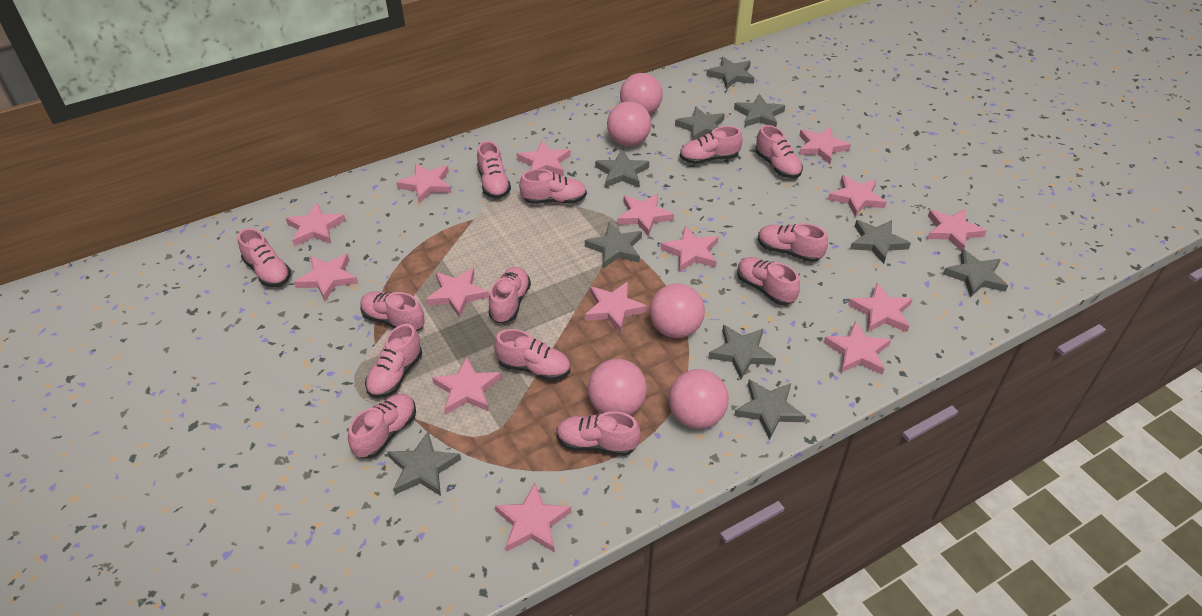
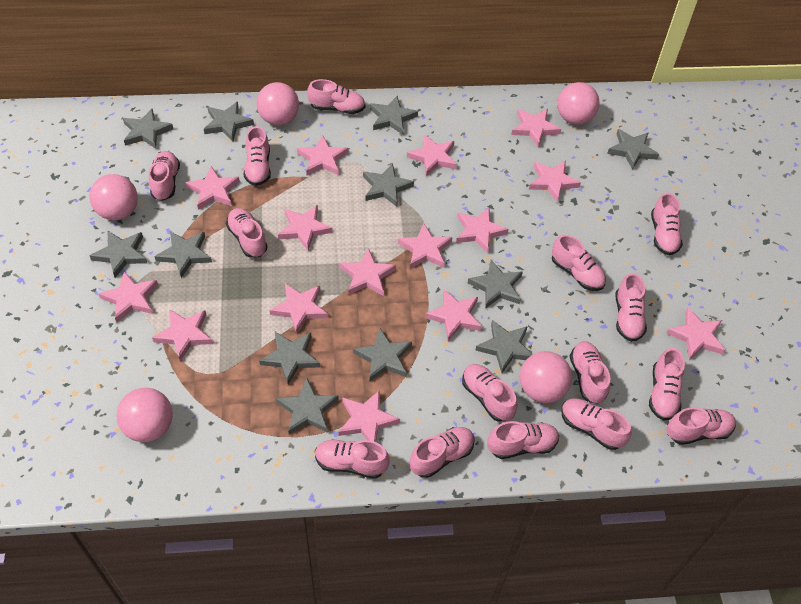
grey star: 10 -> 12
pink shoe: 13 -> 15

